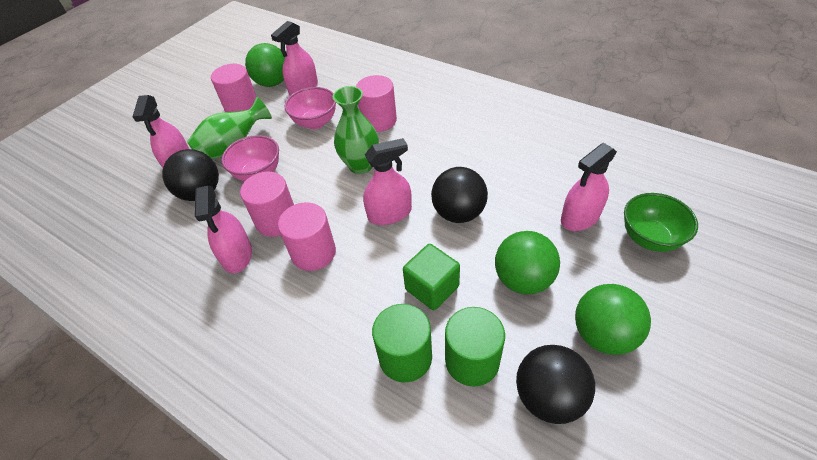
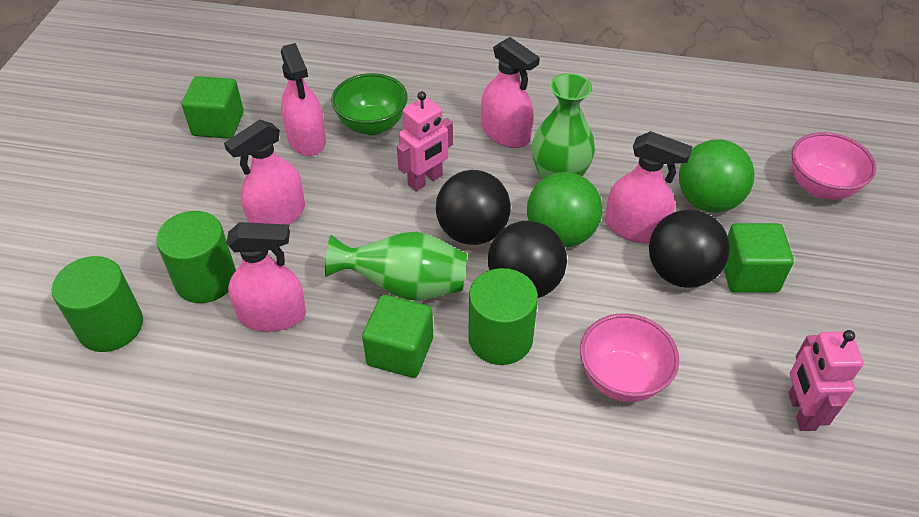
green ball: 3 -> 2
green cube: 1 -> 3
green cylinder: 2 -> 3
pink cylinder: 4 -> 0
pink robot: 0 -> 2

